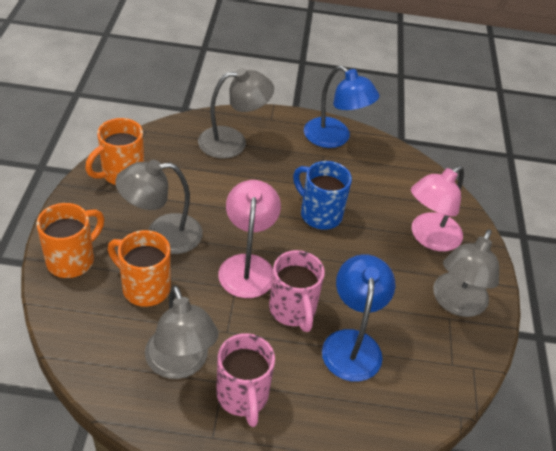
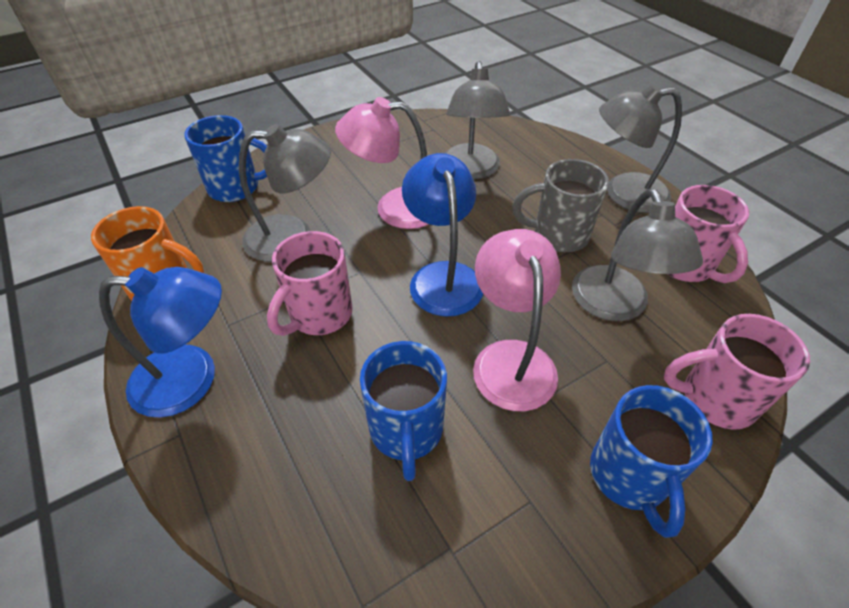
blue mug: 1 -> 3
grey mug: 0 -> 1
orange mug: 3 -> 1
pink mug: 2 -> 3

